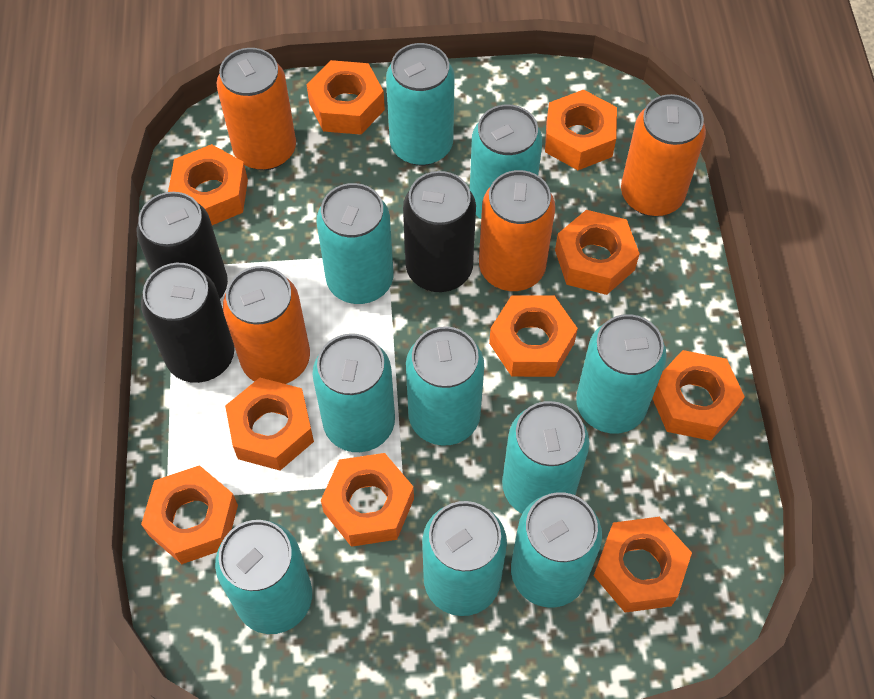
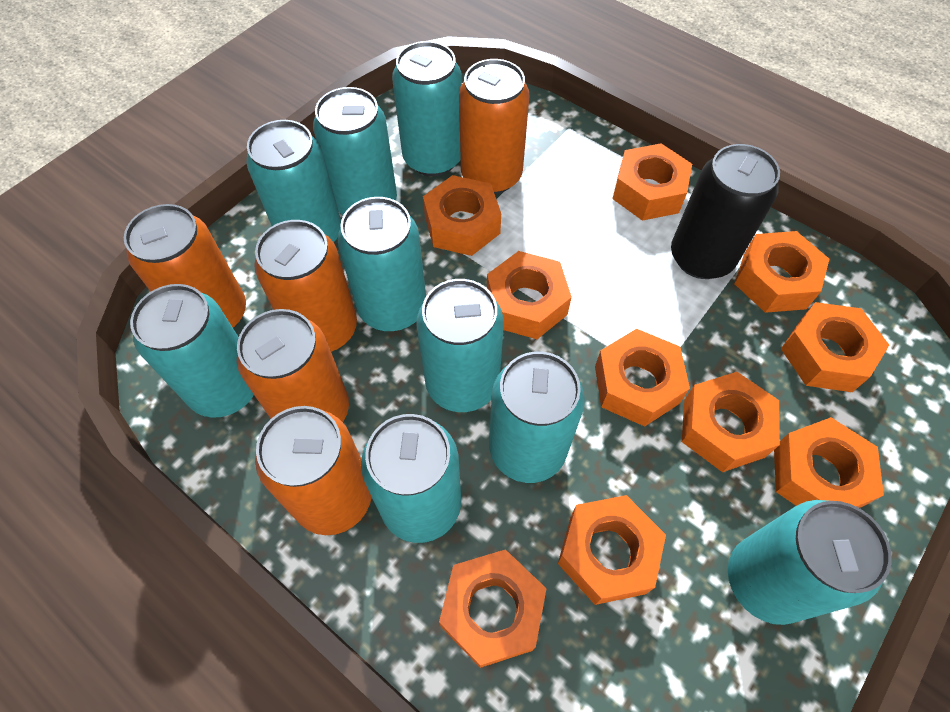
black can: 3 -> 1
orange can: 4 -> 5
turquoise can: 10 -> 9

